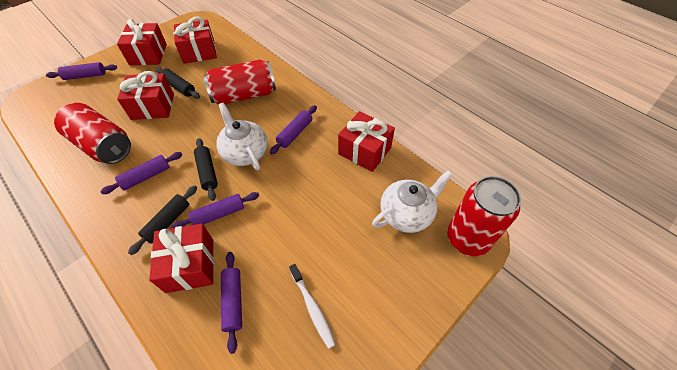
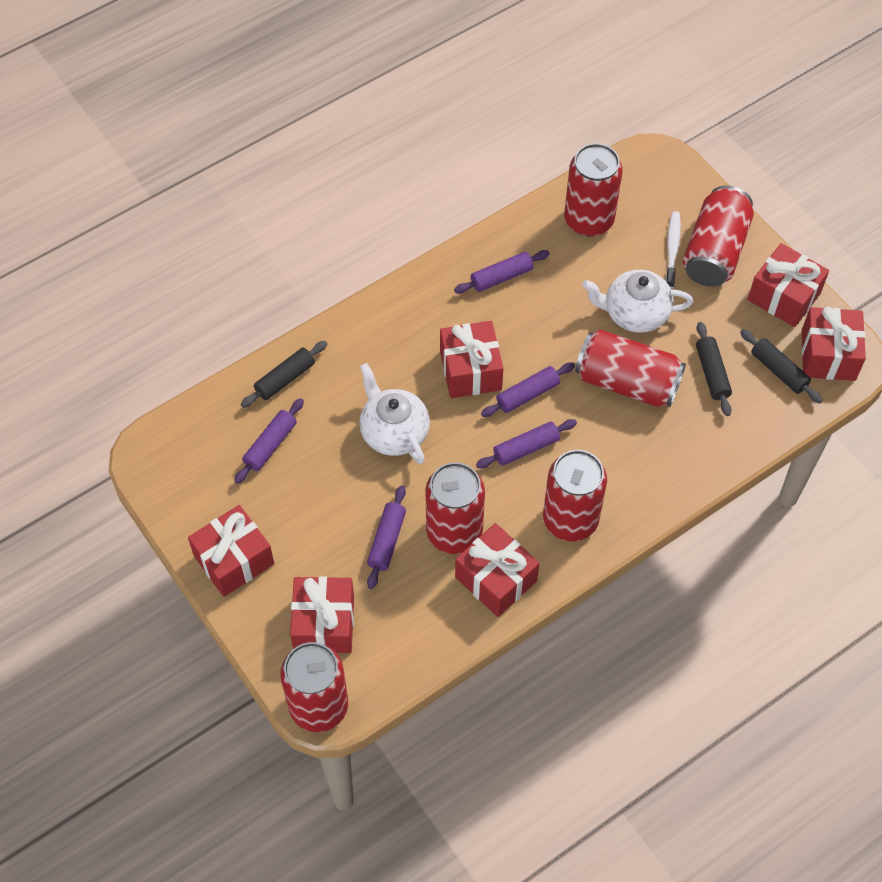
red can: 3 -> 6
red gift: 5 -> 6

